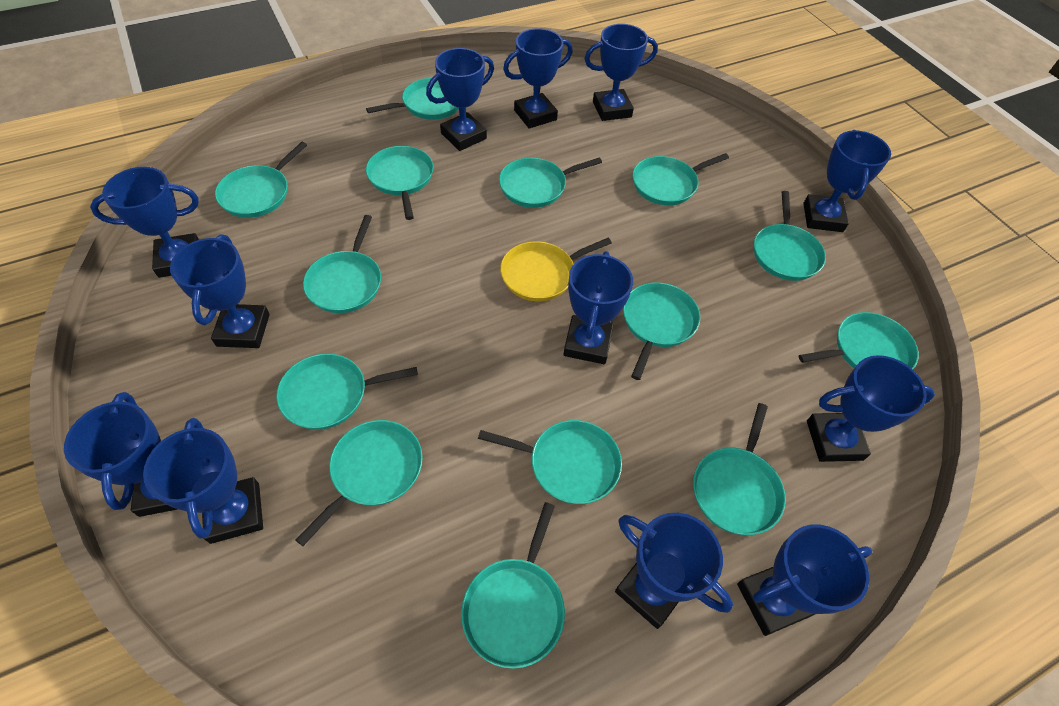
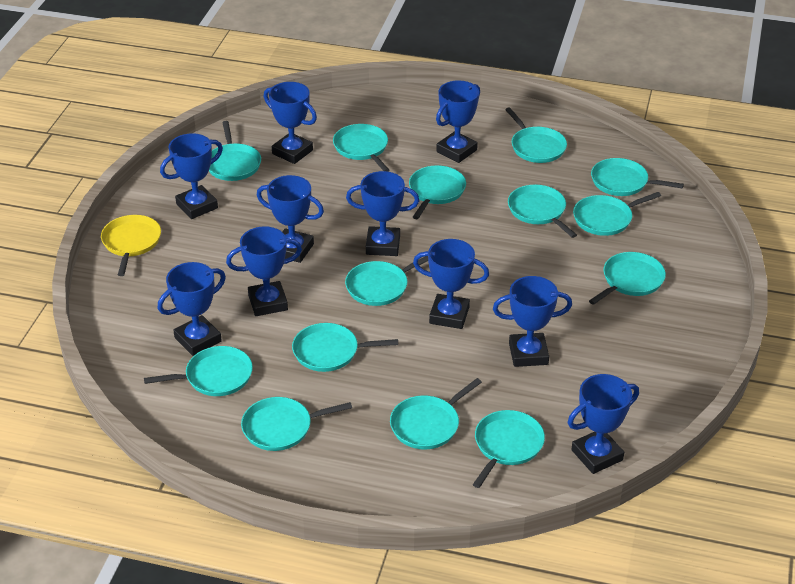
blue trophy: 12 -> 10

